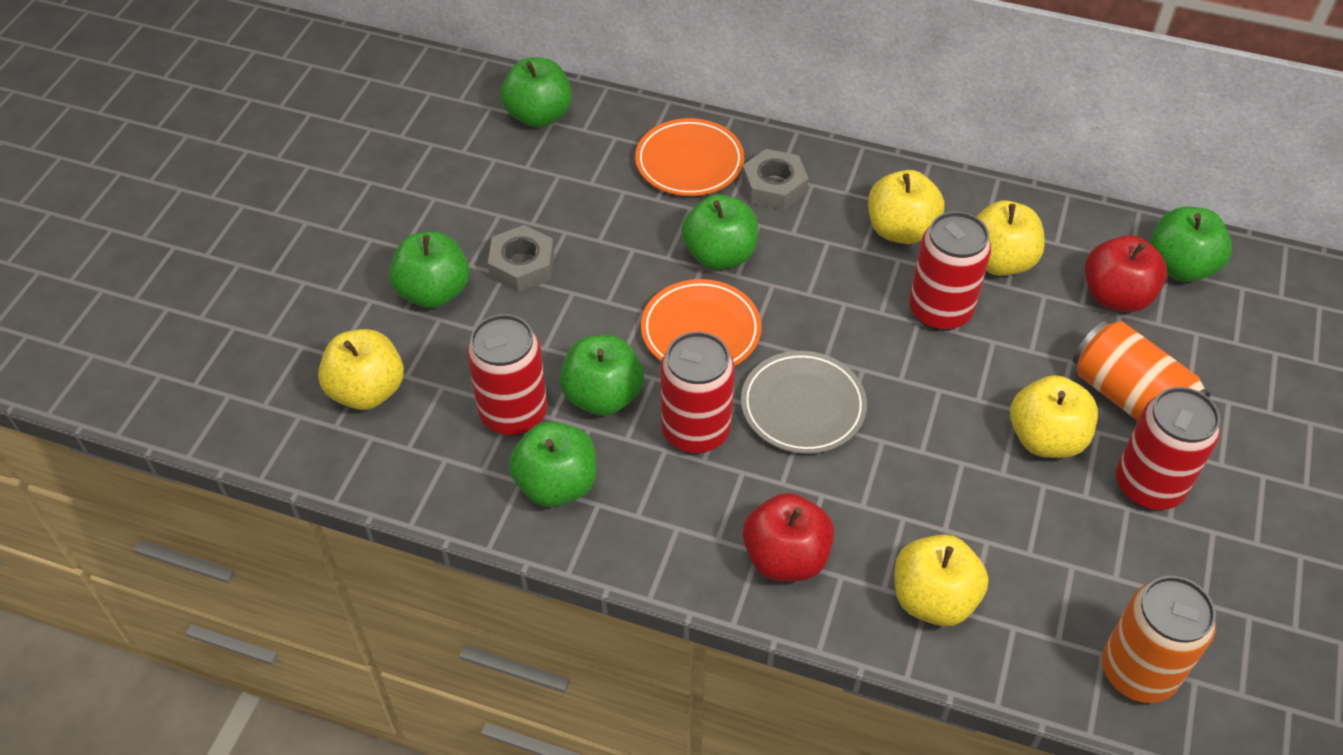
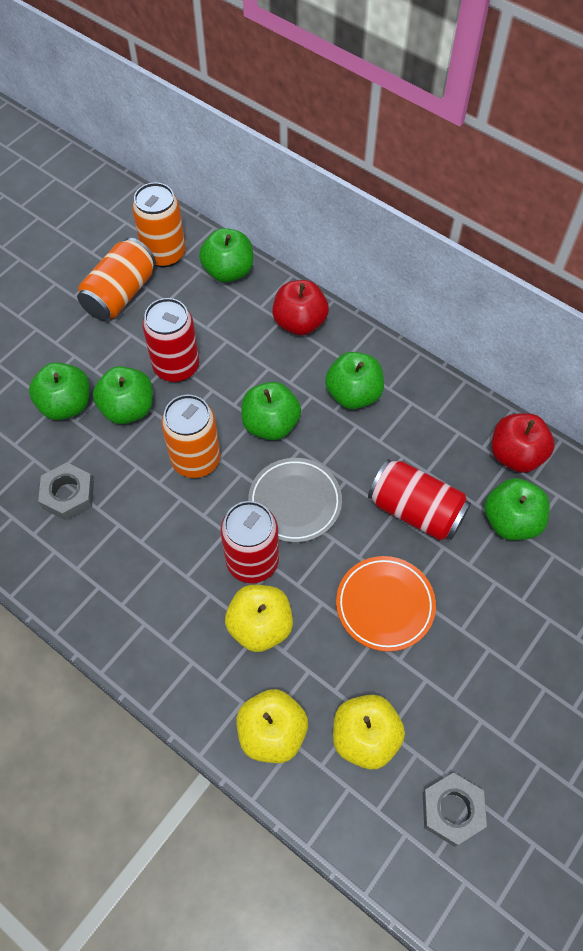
orange can: 2 -> 3
orange plate: 2 -> 1
red can: 4 -> 3
yellow apple: 5 -> 3

